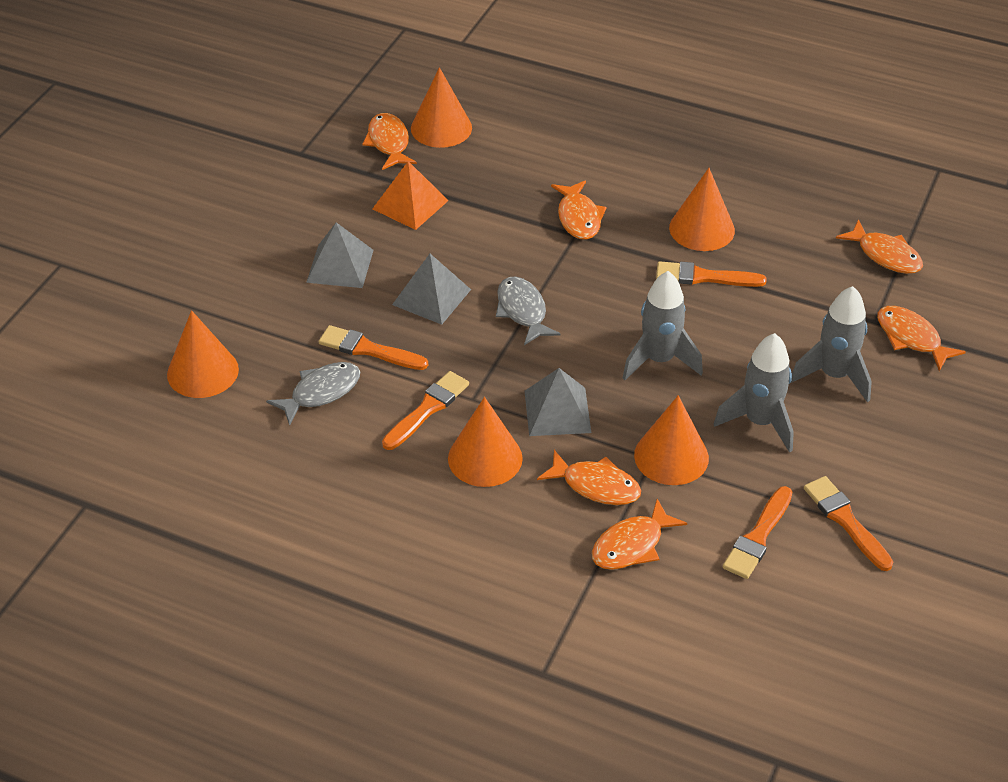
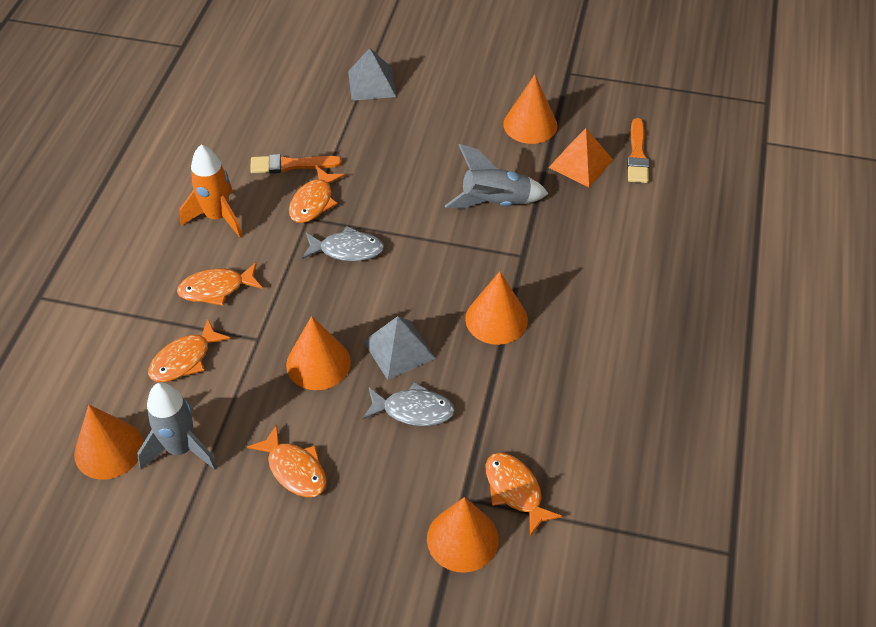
grey pyramid: 3 -> 2
grey rocket: 3 -> 2
orange brush: 5 -> 2
orange fish: 6 -> 5
orange rocket: 0 -> 1

